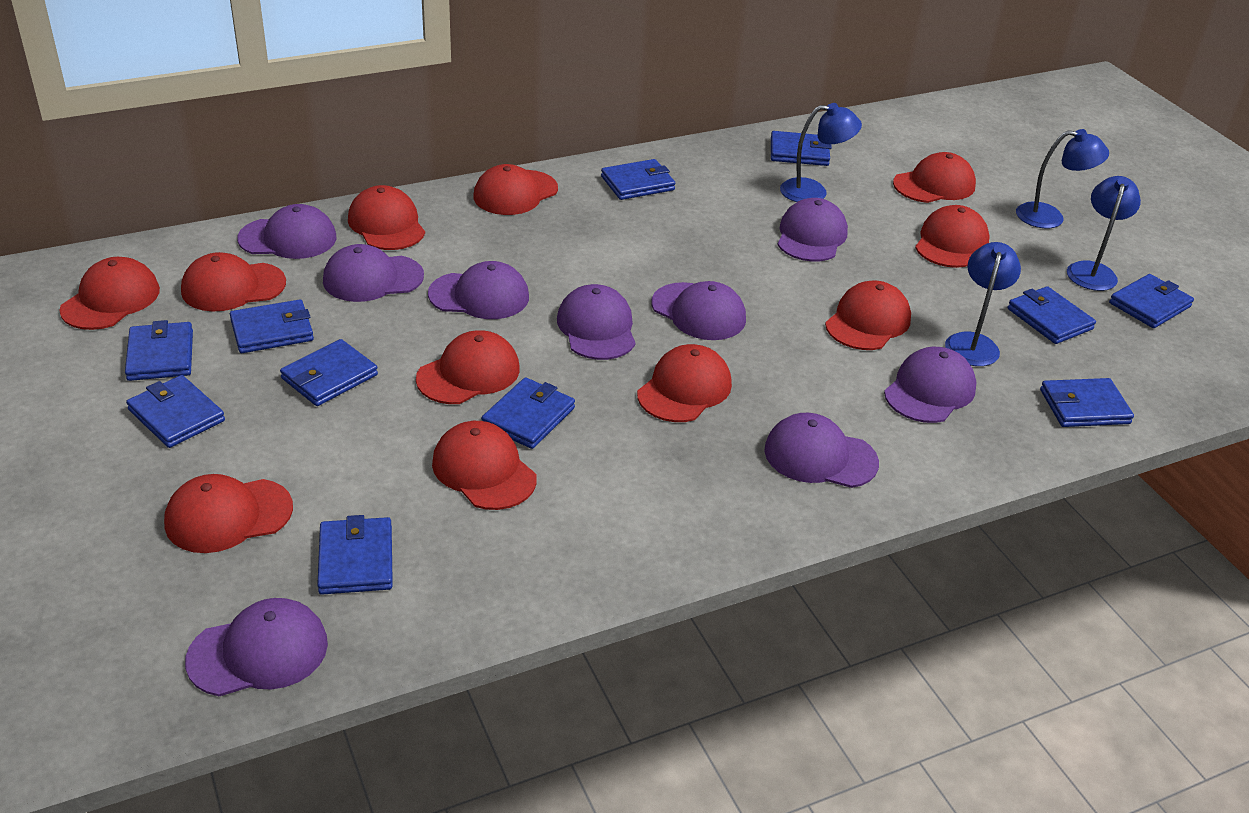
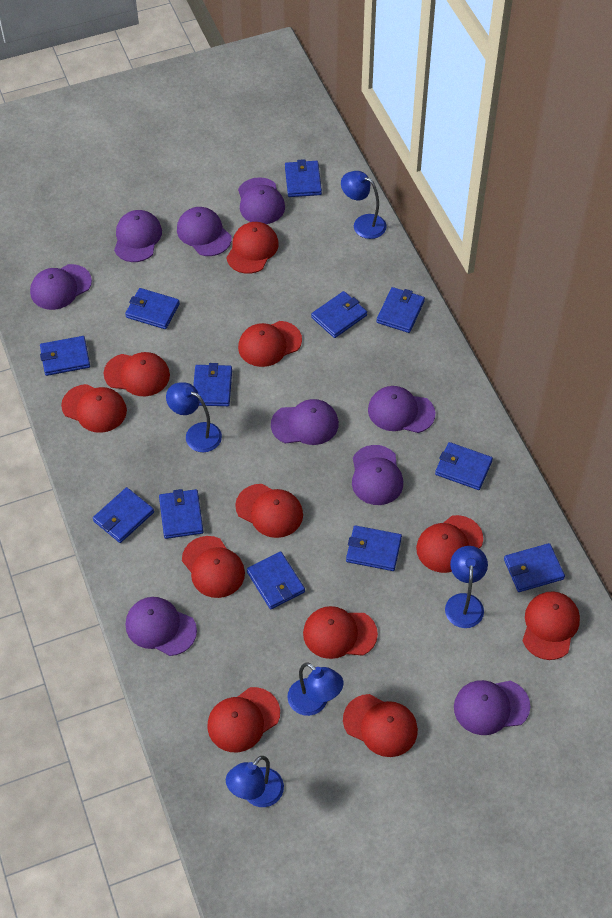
blue lamp: 4 -> 5
blue wallet: 11 -> 12

